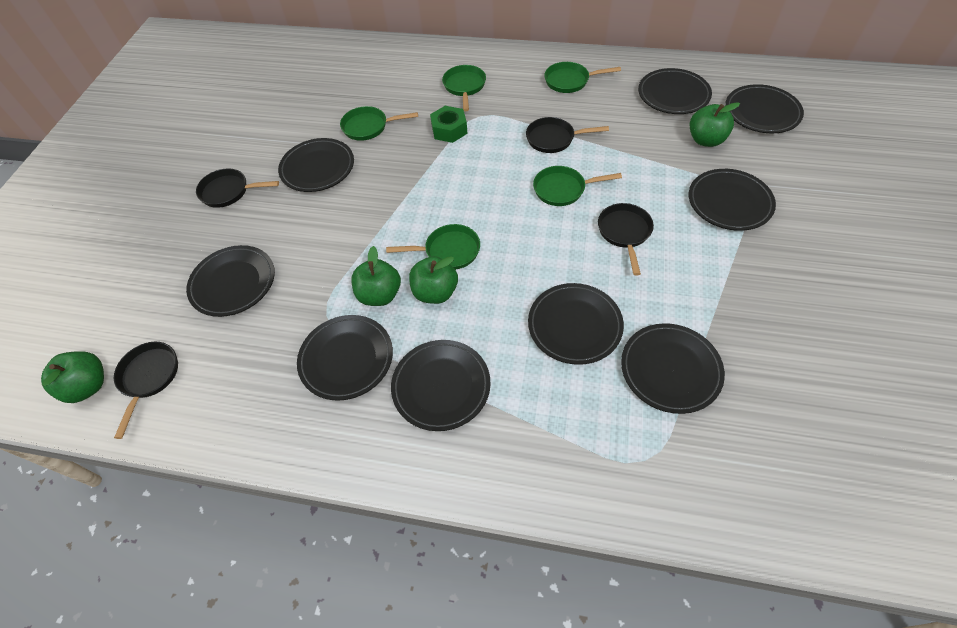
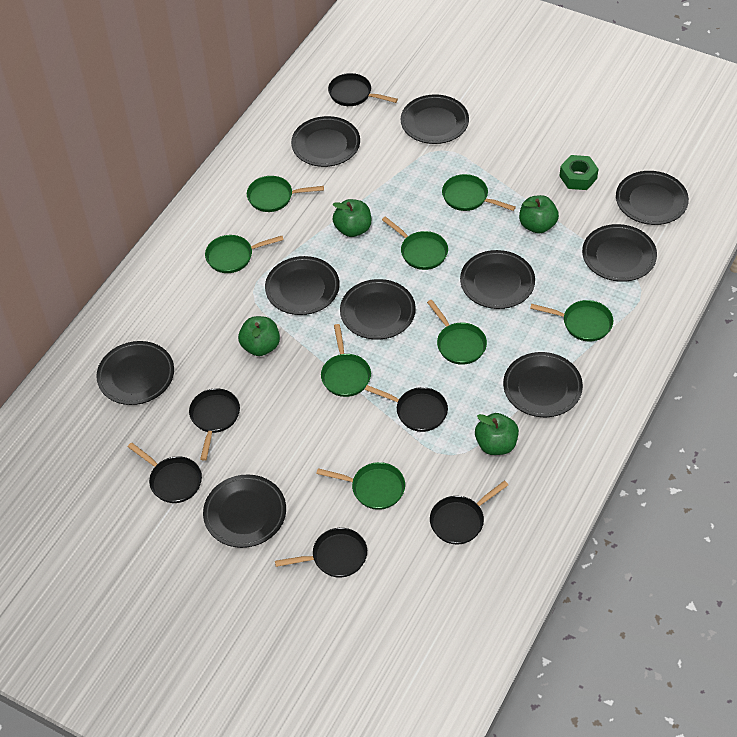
black pan: 4 -> 6
black plate: 9 -> 10
green pan: 5 -> 8

